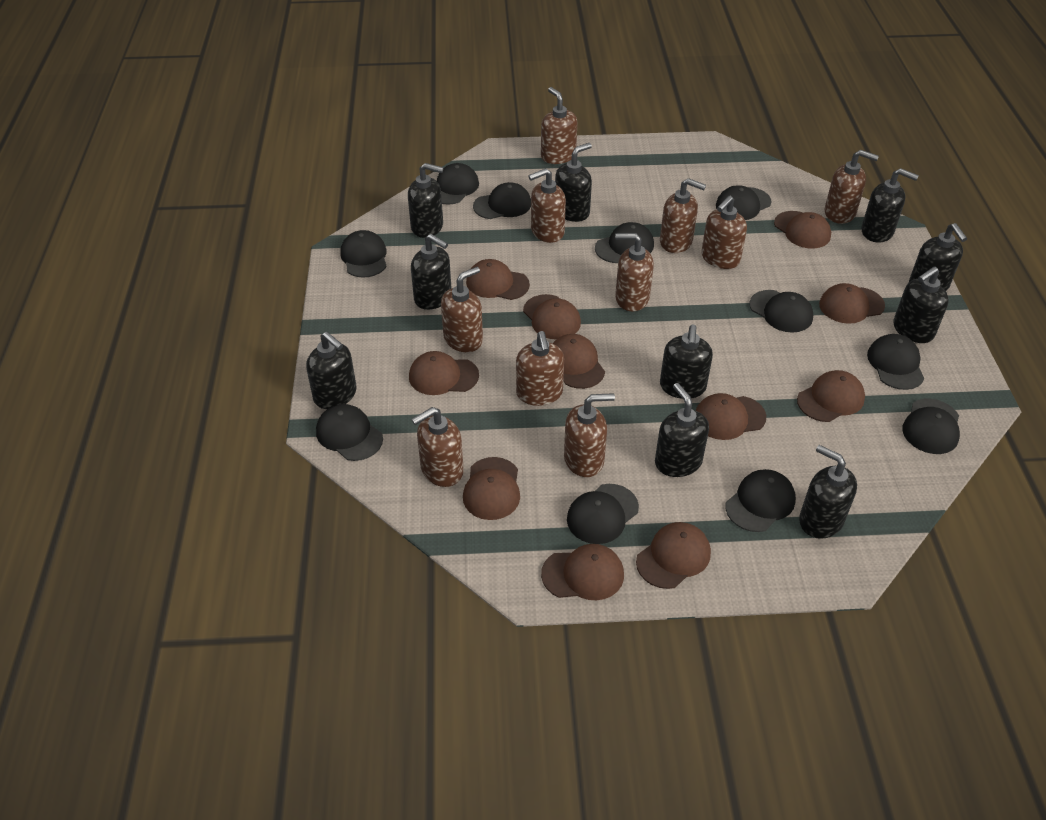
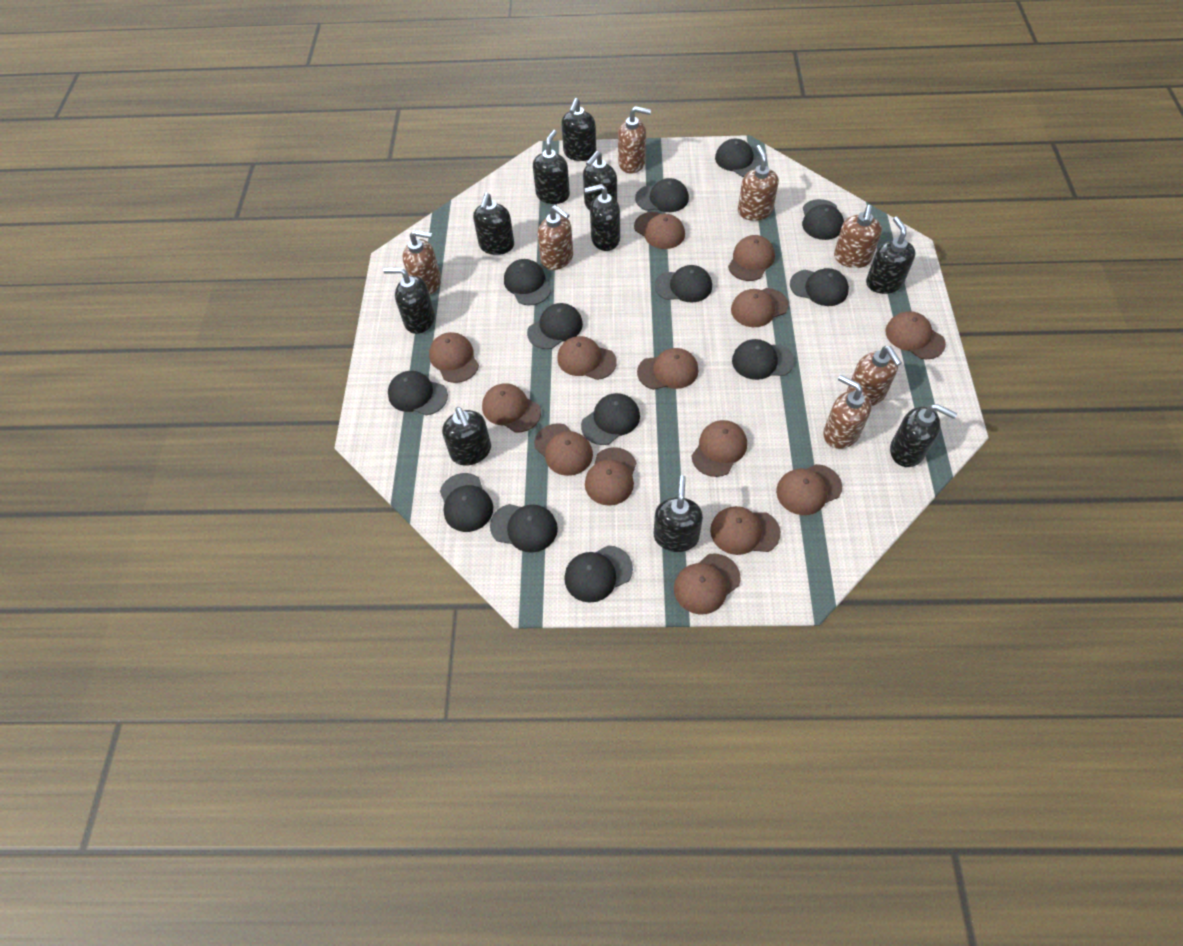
black cap: 11 -> 13
brown cap: 11 -> 14
brown soap dispenser: 10 -> 7

